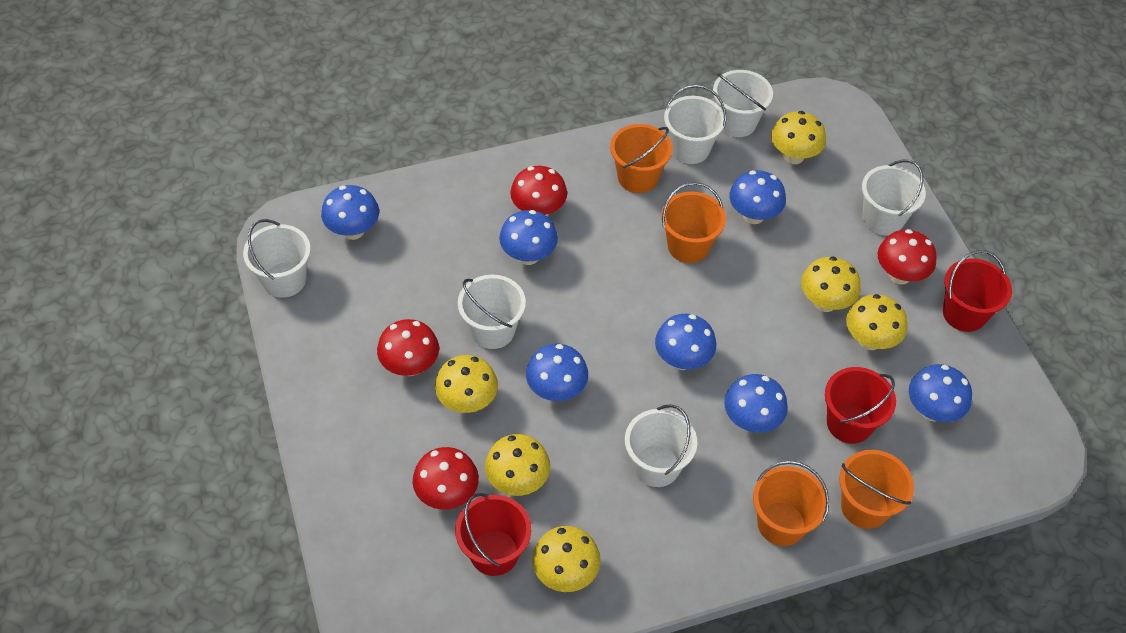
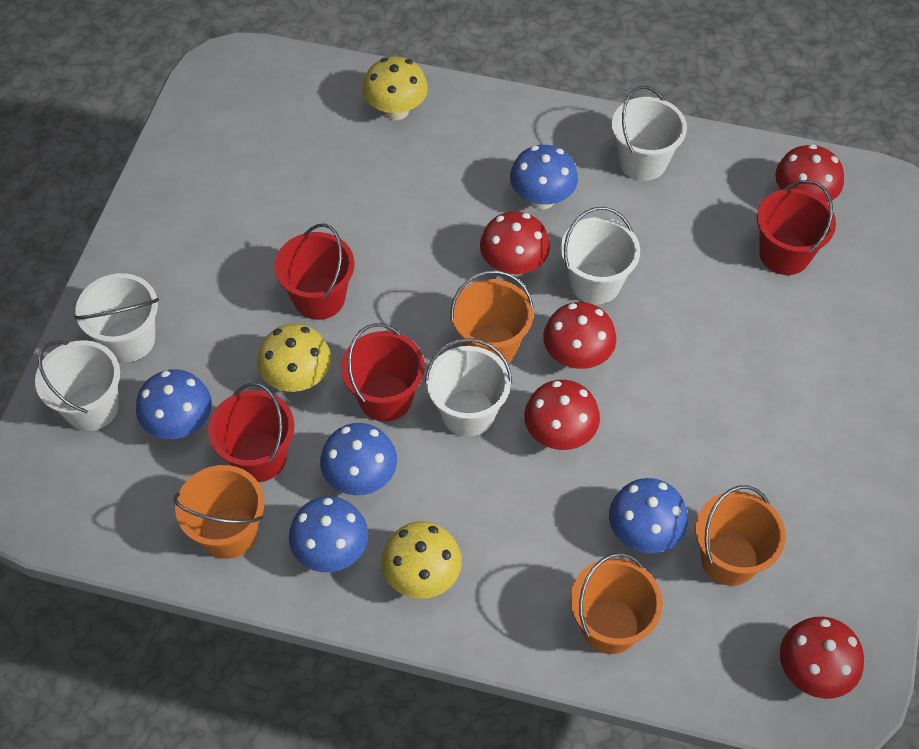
blue mushroom: 7 -> 5
red bucket: 3 -> 4
red mushroom: 4 -> 5
white bucket: 6 -> 5
yellow mushroom: 6 -> 3

